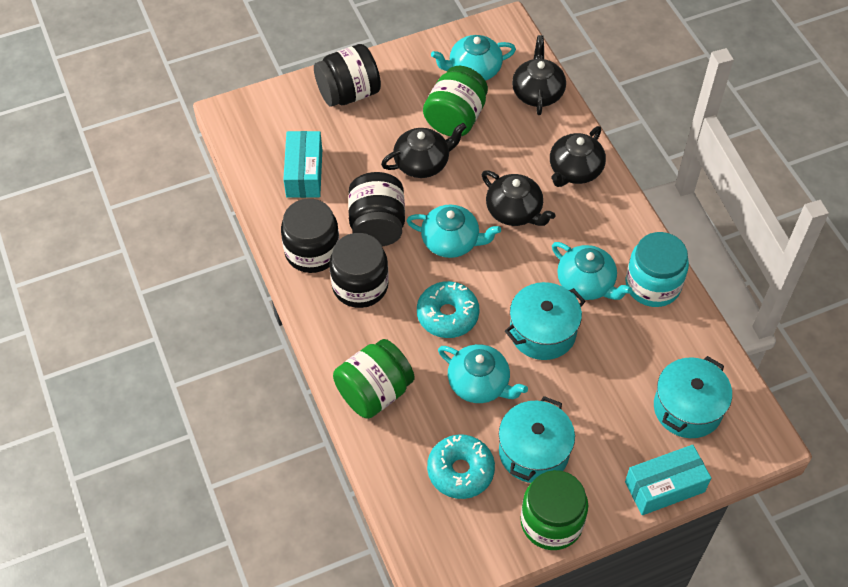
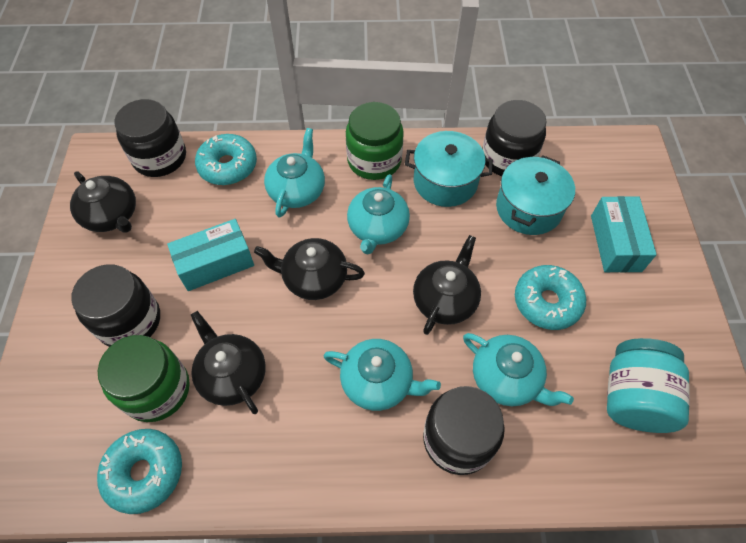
green jar: 3 -> 2
turquoise donut: 2 -> 3
turquoise pot: 3 -> 2

